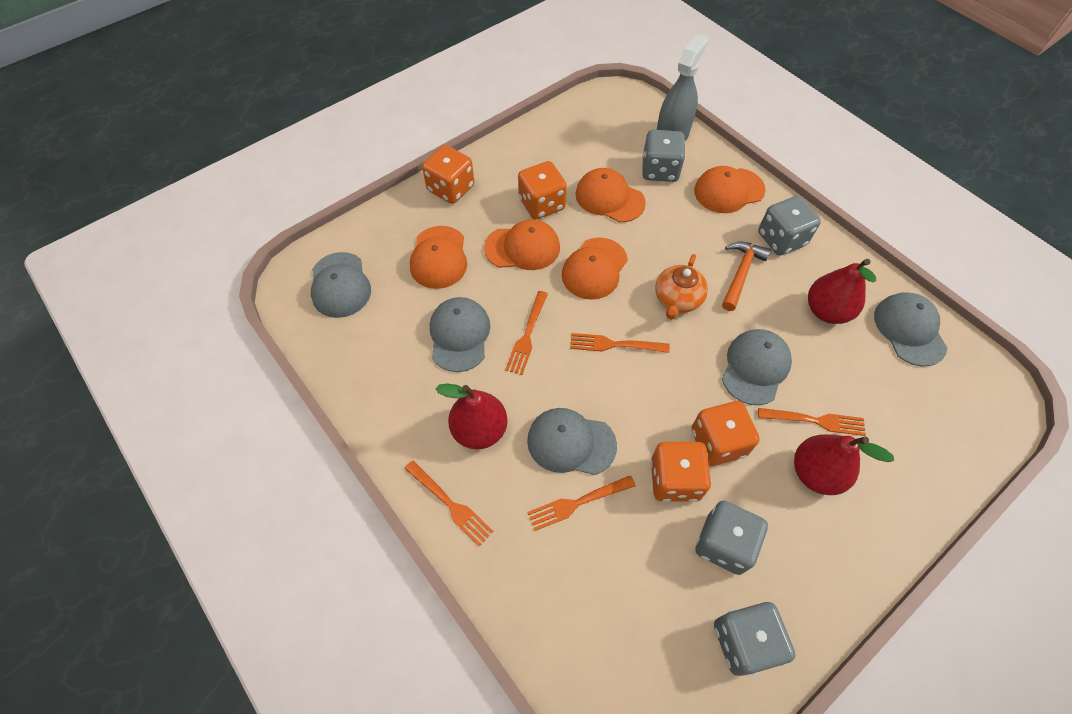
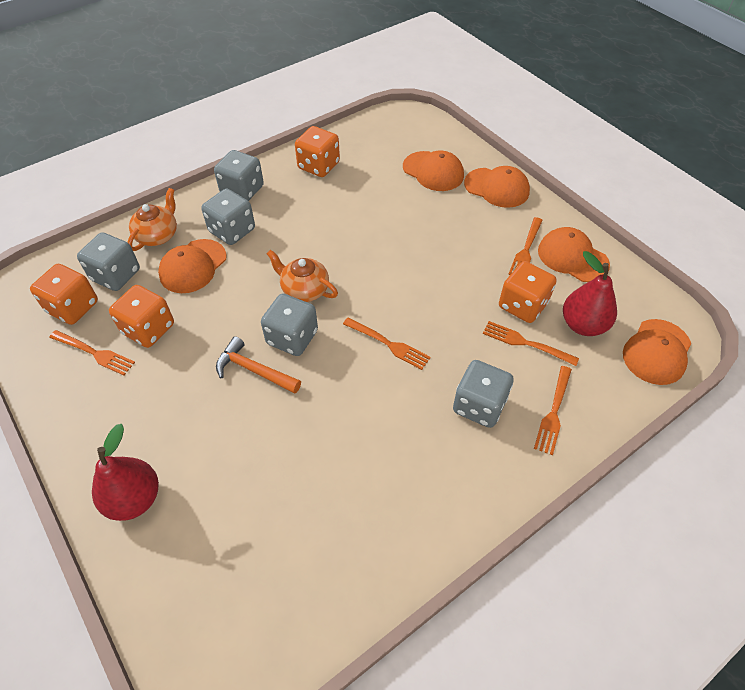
grey cap: 5 -> 0
grey dice: 4 -> 5
grey spray bottle: 1 -> 0
orange teapot: 1 -> 2
red pear: 3 -> 2

